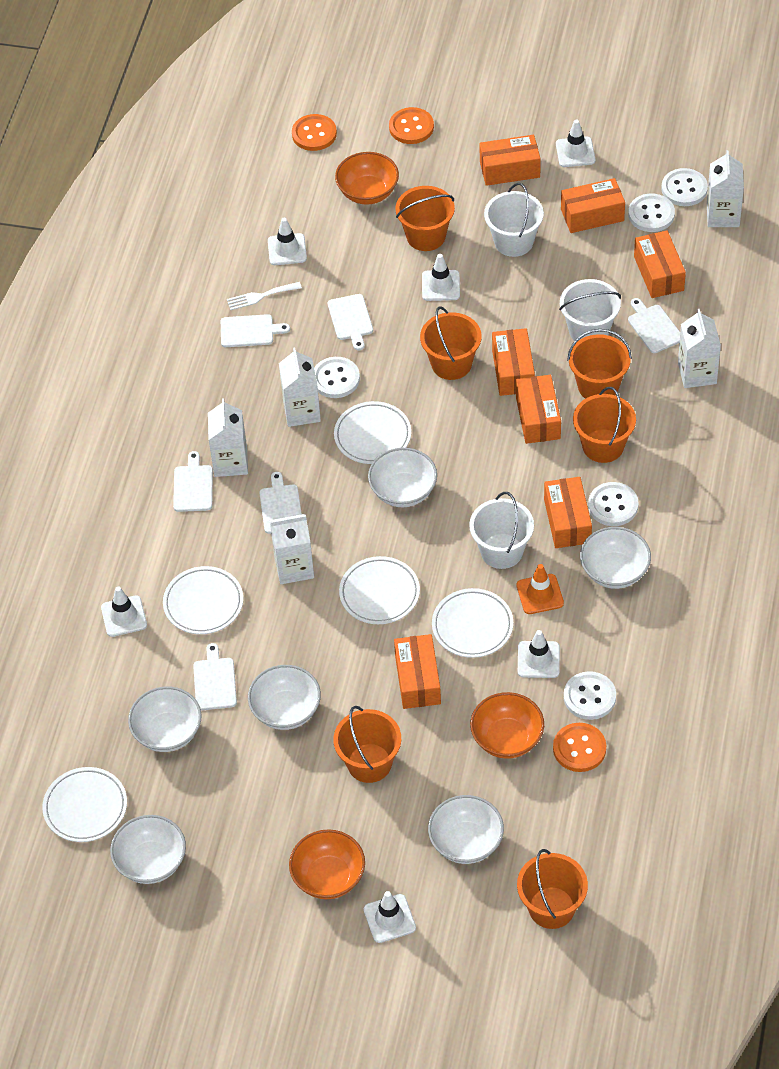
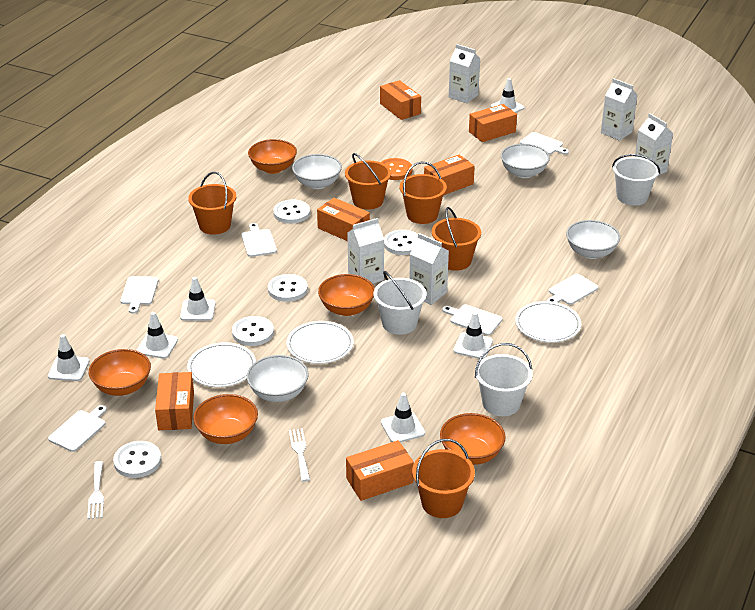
orange bowl: 3 -> 5
orange box: 7 -> 6
orange bucket: 6 -> 5
orange button: 3 -> 1
orange traffic cone: 1 -> 0
white bowl: 6 -> 4
white fork: 1 -> 2
white plate: 5 -> 3

